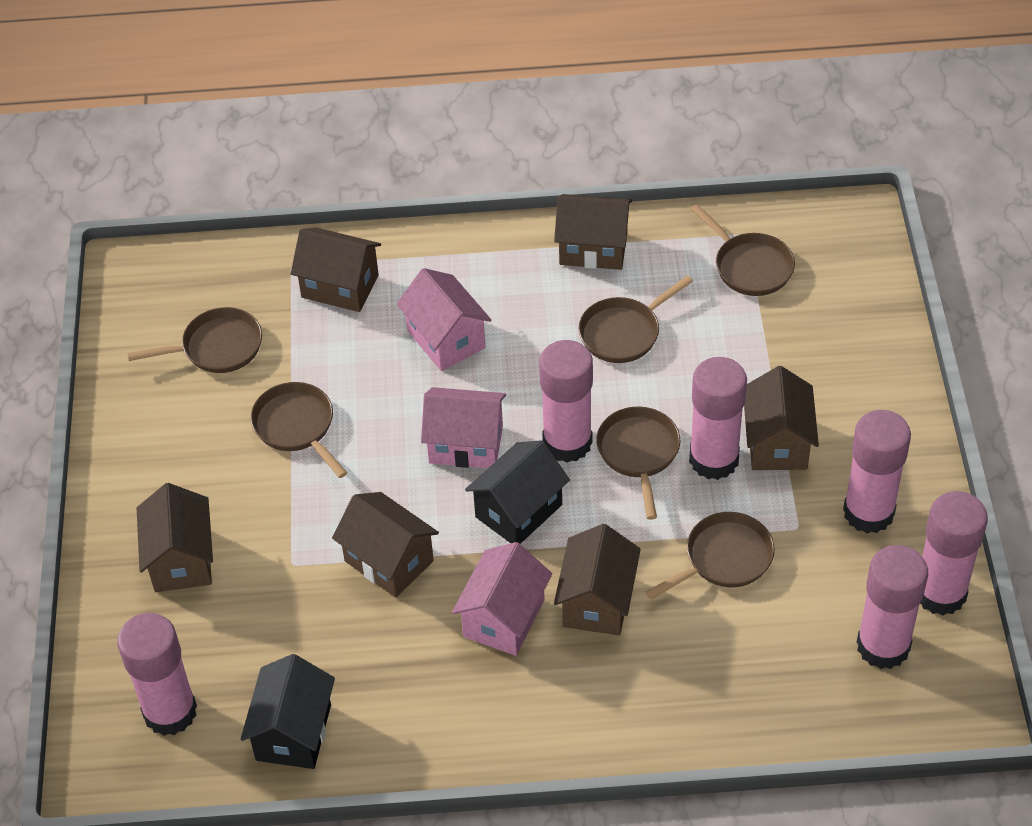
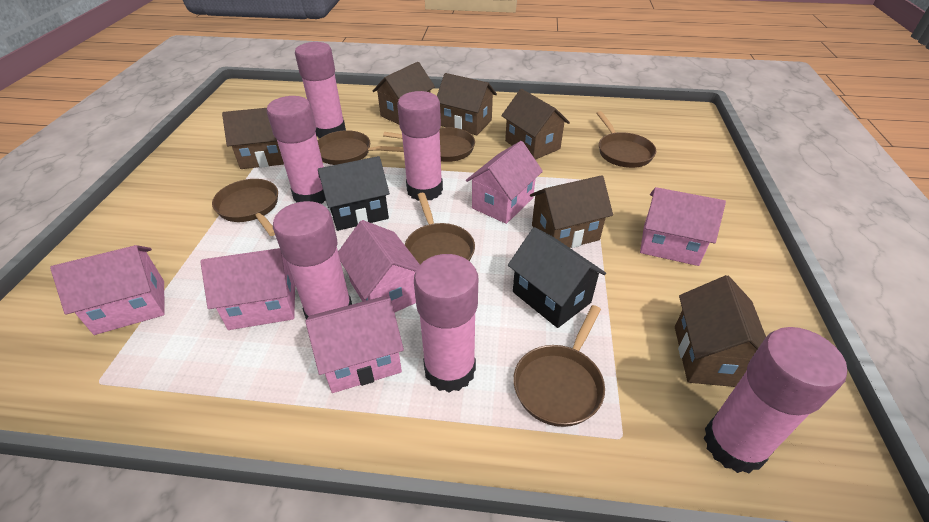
pink house: 3 -> 6

